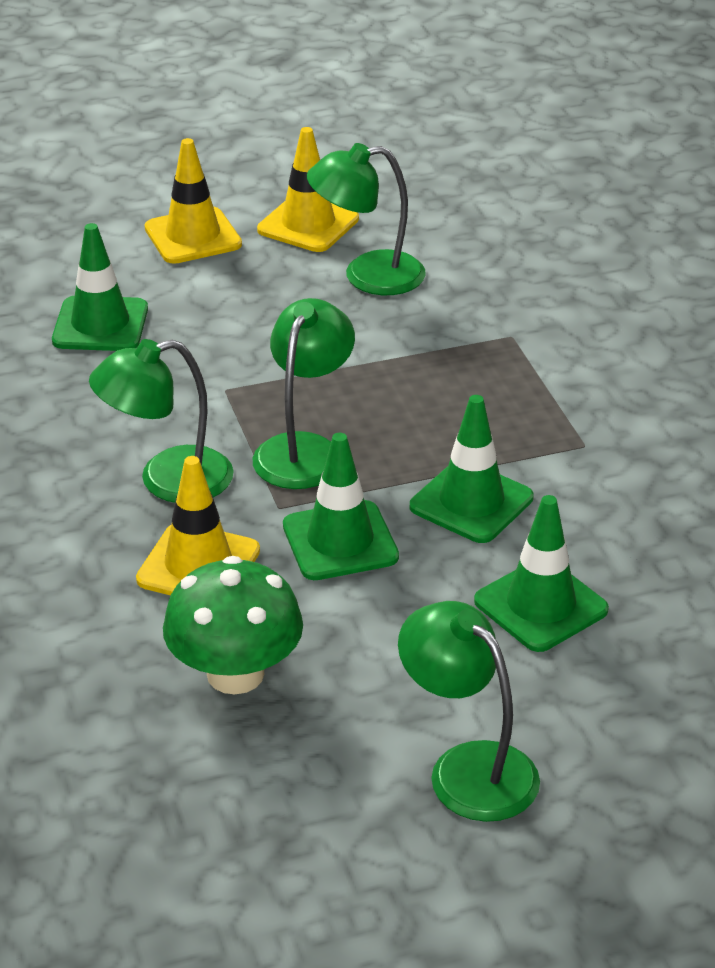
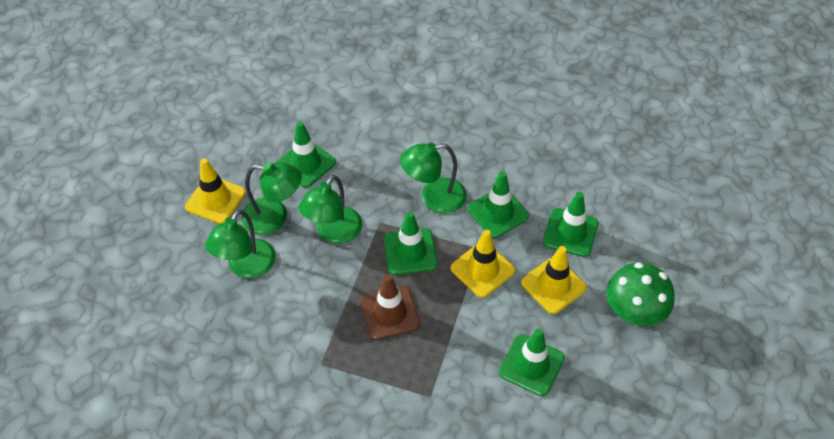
brown traffic cone: 0 -> 1
green traffic cone: 4 -> 5

